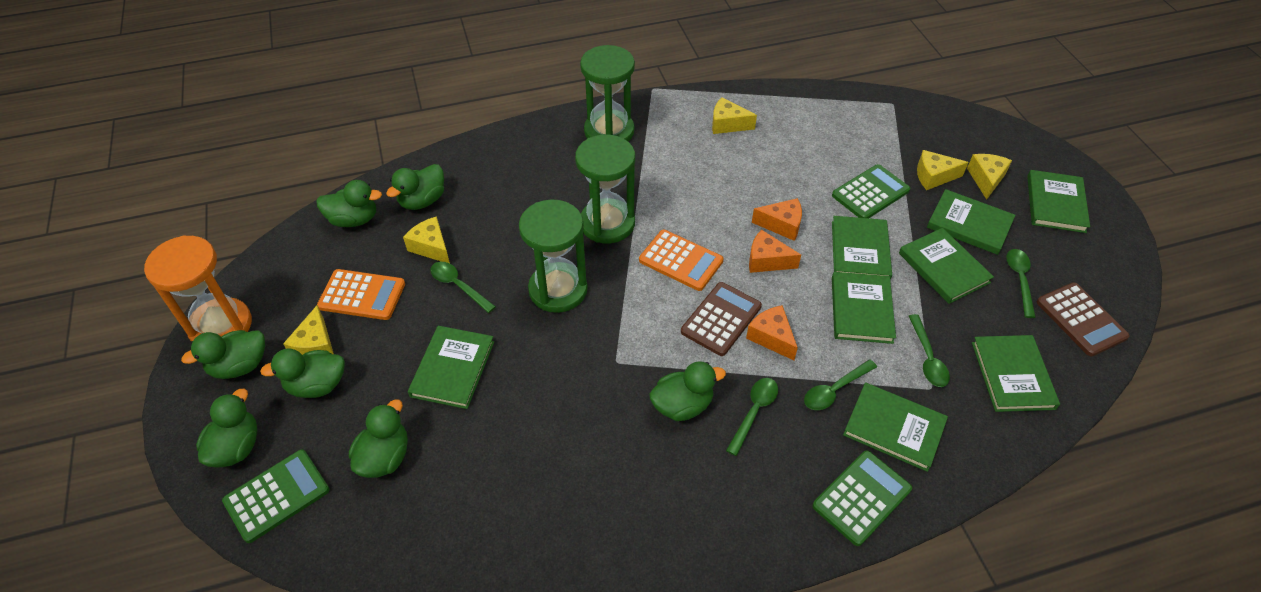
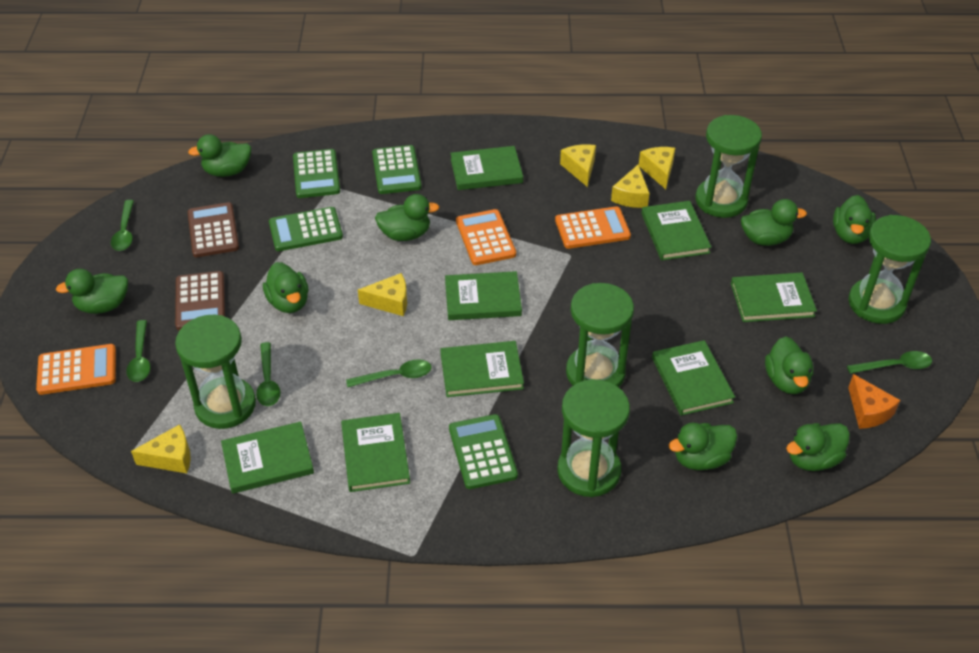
green calculator: 3 -> 4
green duck: 7 -> 9
green hourglass: 3 -> 5
orange calculator: 2 -> 3
orange cheese: 3 -> 1
orange hourglass: 1 -> 0

